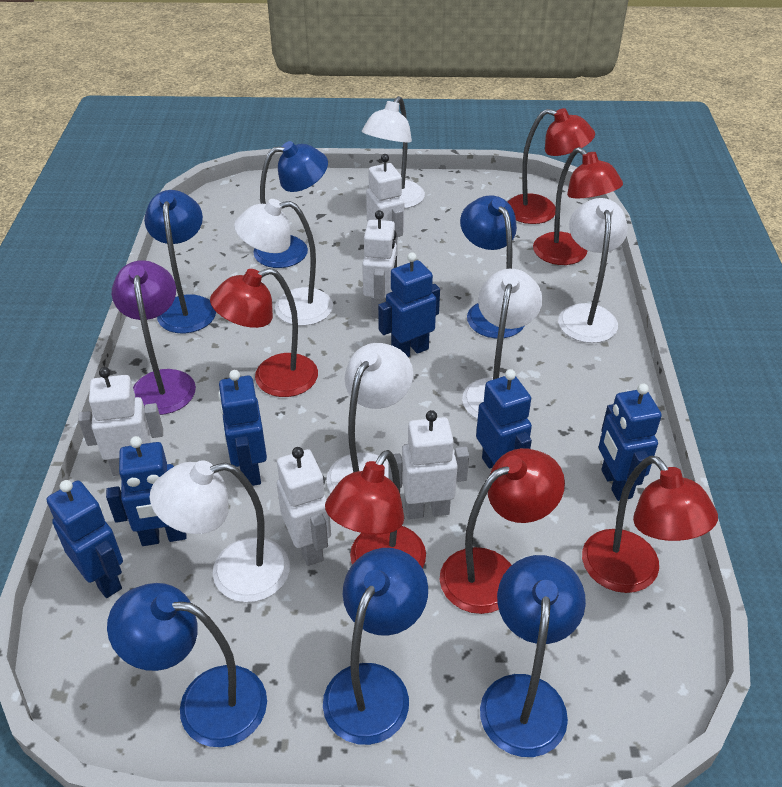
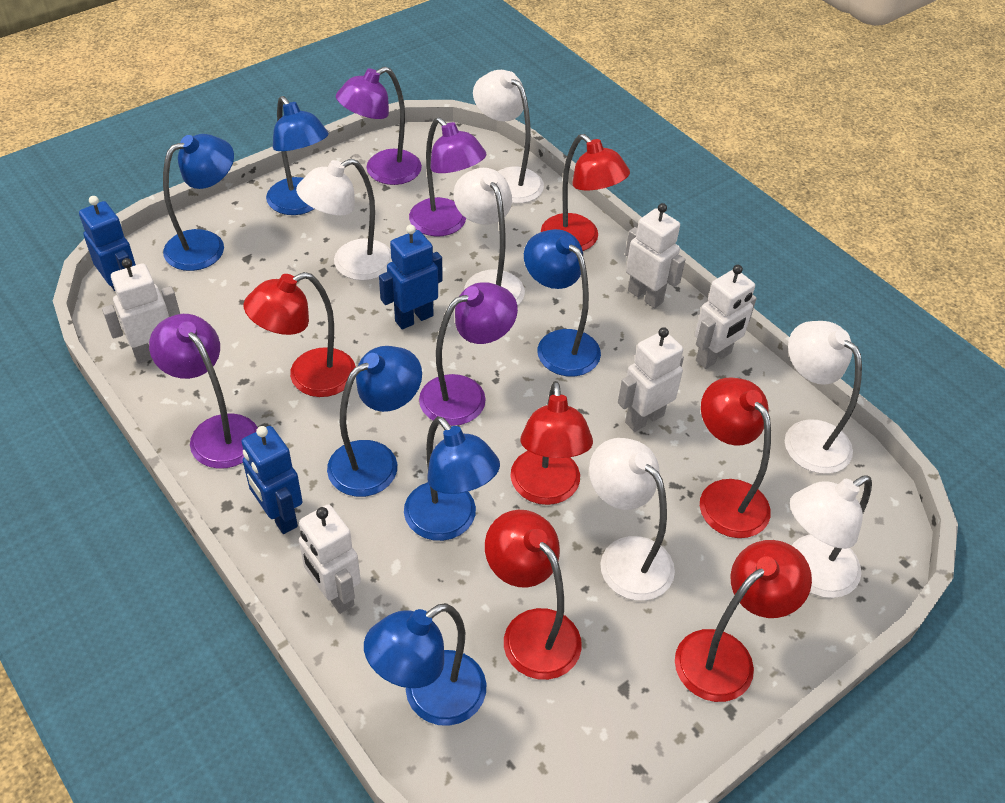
blue robot: 6 -> 3
purple lamp: 1 -> 4

